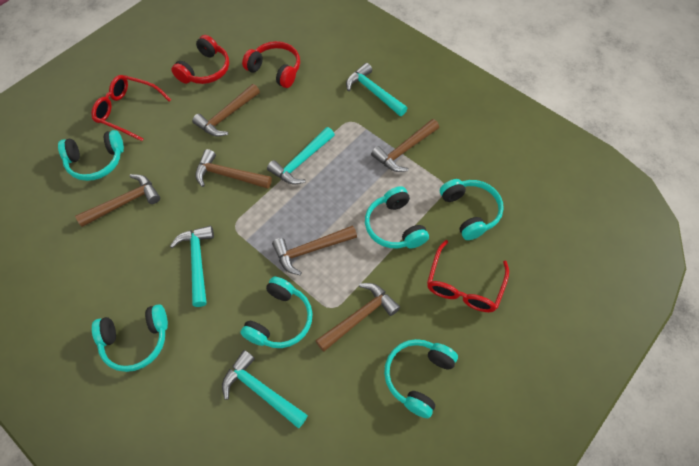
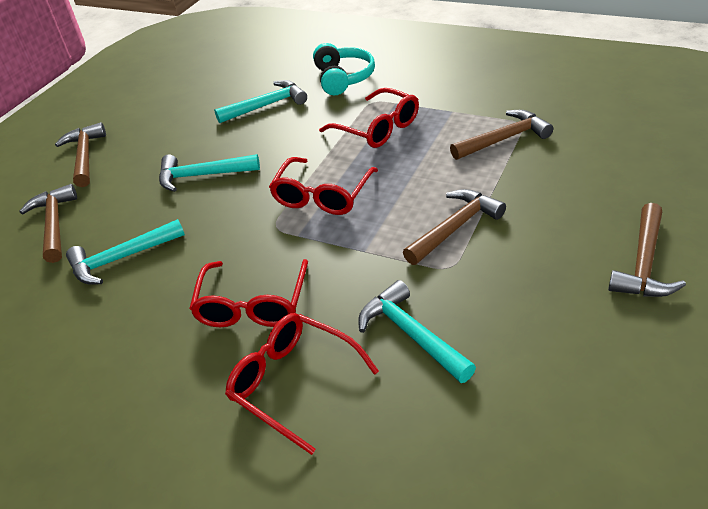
brown hammer: 6 -> 5
red glasses: 2 -> 4
red headphones: 2 -> 0
turquoise headphones: 6 -> 1

